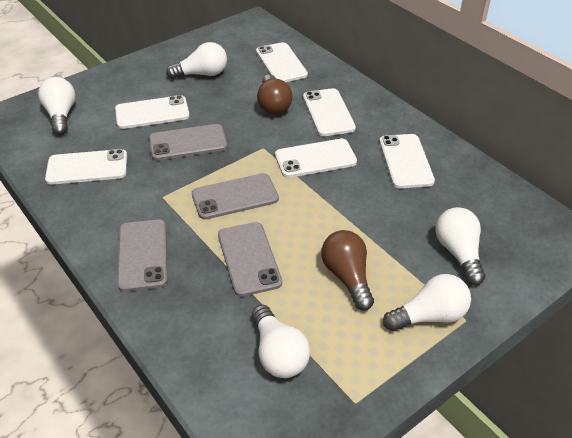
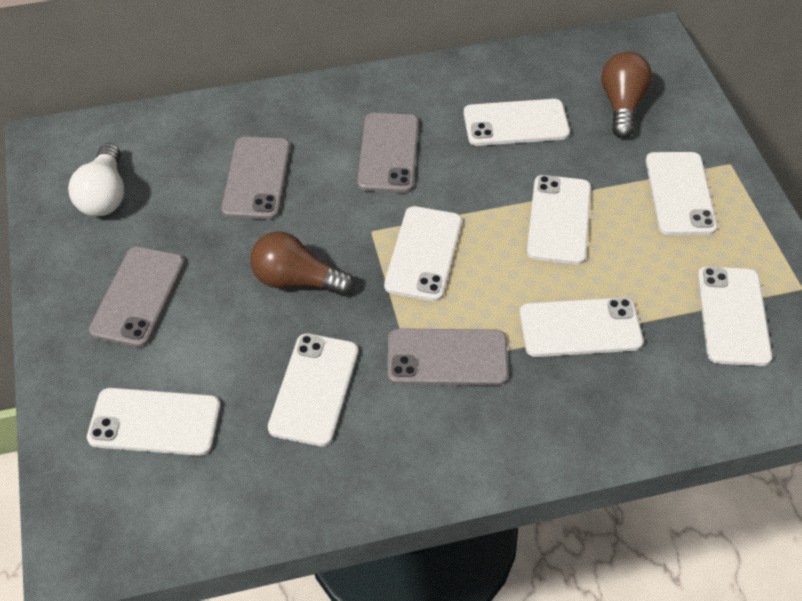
white light bulb: 5 -> 1
white phone: 6 -> 8

